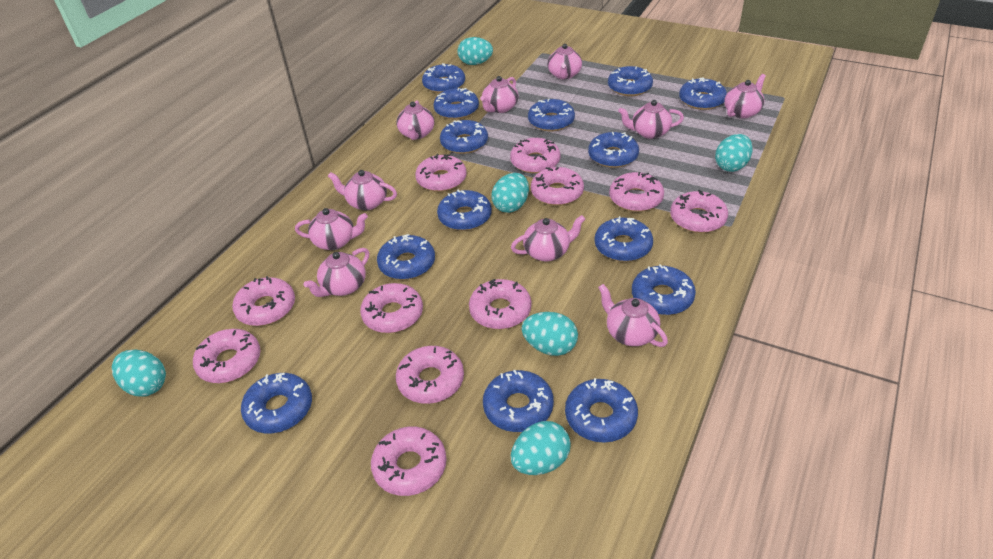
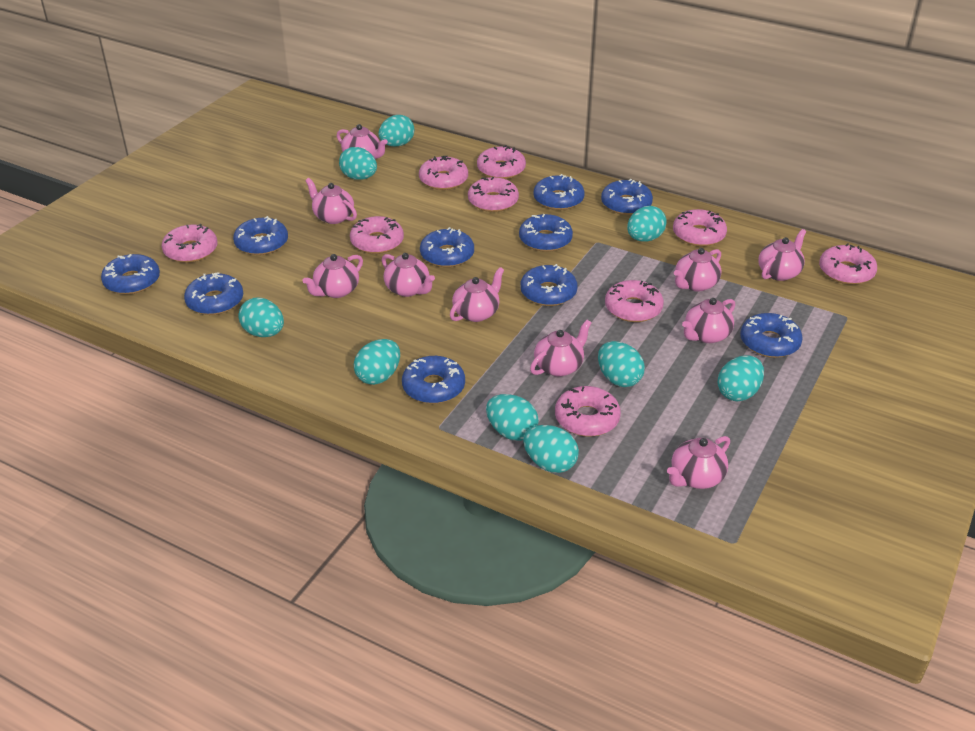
blue donut: 14 -> 10
pink donut: 11 -> 9
turquoise egg: 6 -> 9

